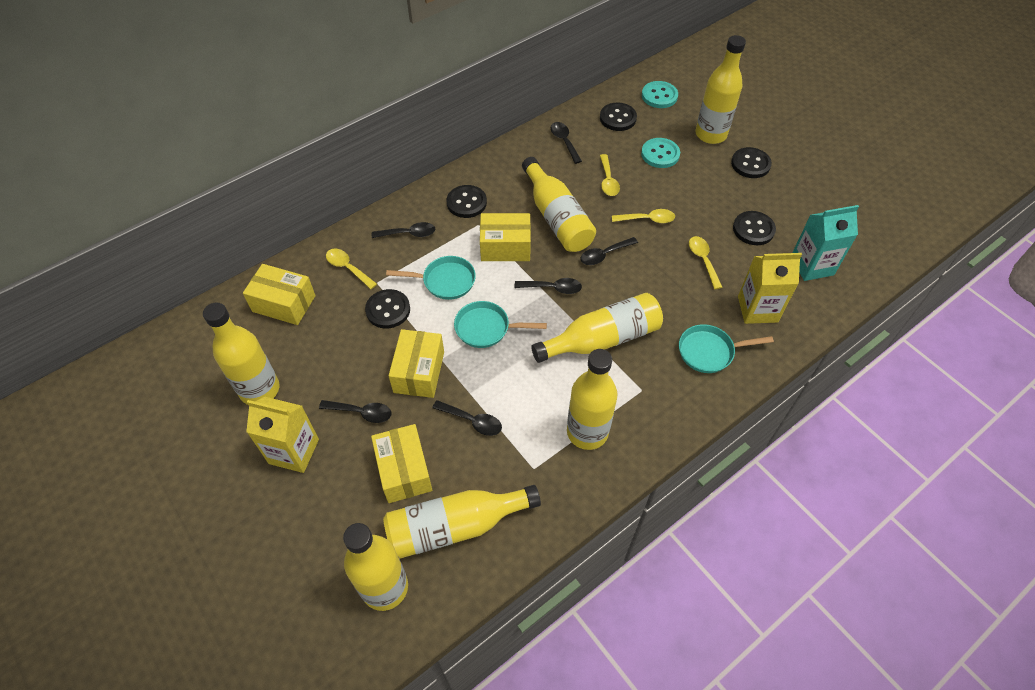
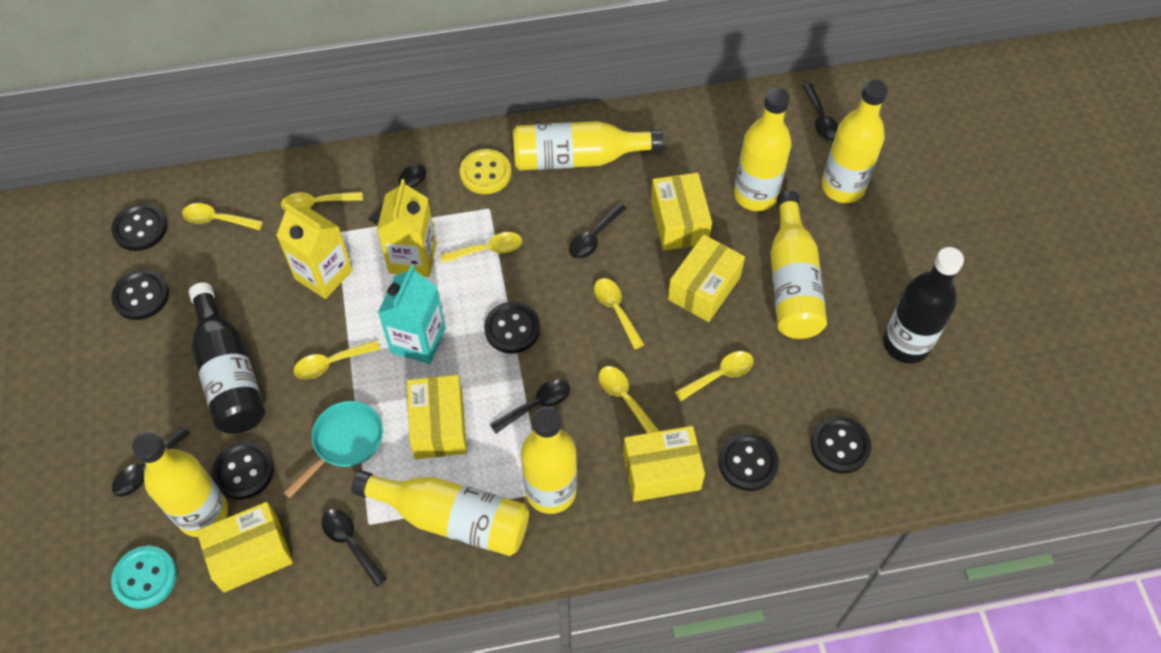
black bottle: 0 -> 2
black button: 5 -> 6
turquoise button: 2 -> 1
turquoise pan: 3 -> 1
yellow box: 4 -> 5
yellow button: 0 -> 1
yellow spoon: 4 -> 7

